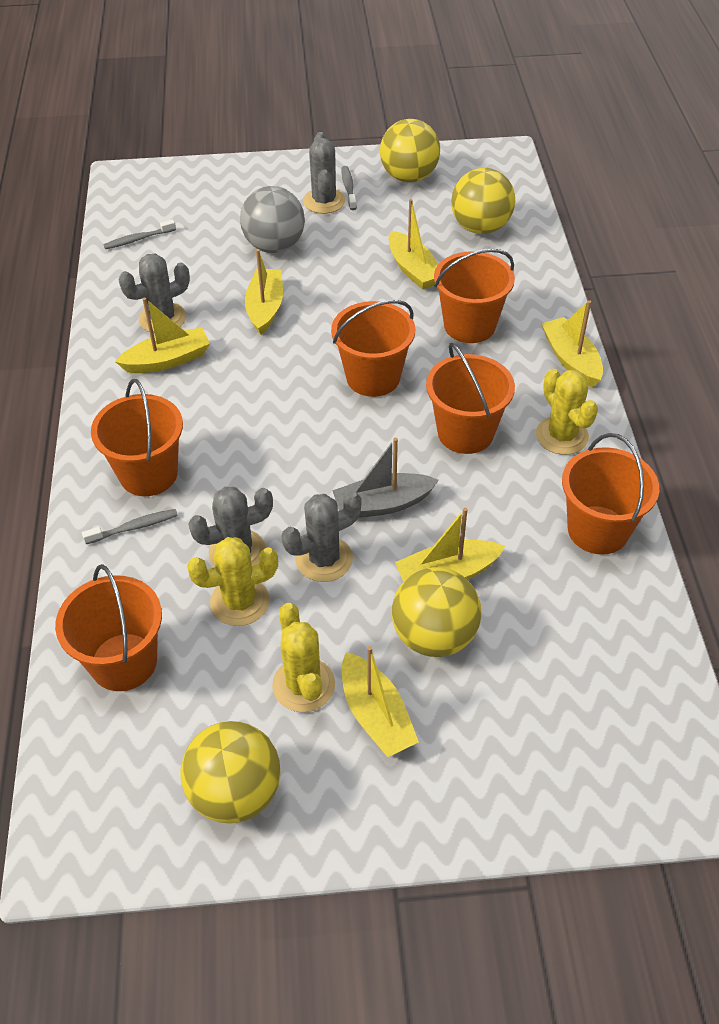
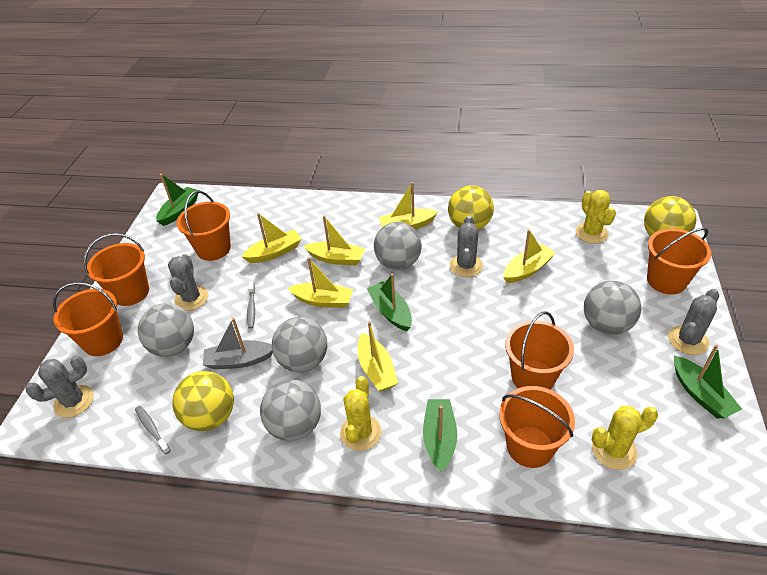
green boat: 0 -> 4
grey ball: 1 -> 5
grey toothbrush: 3 -> 2
yellow ball: 4 -> 3

